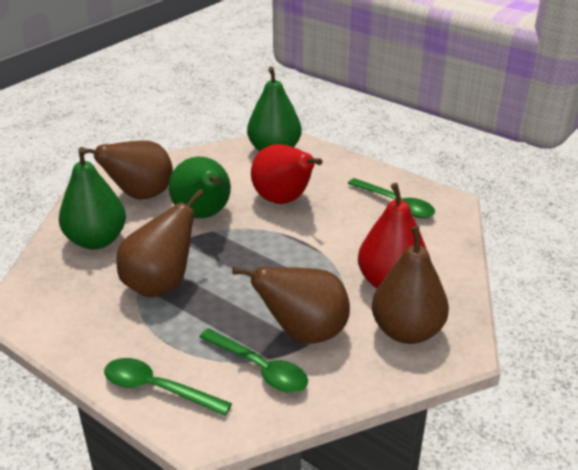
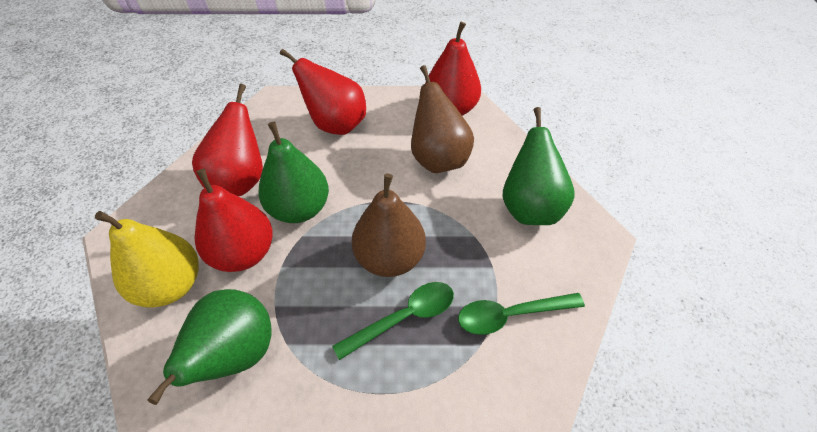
brown pear: 4 -> 2
green spoon: 3 -> 2
red pear: 2 -> 4
yellow pear: 0 -> 1

